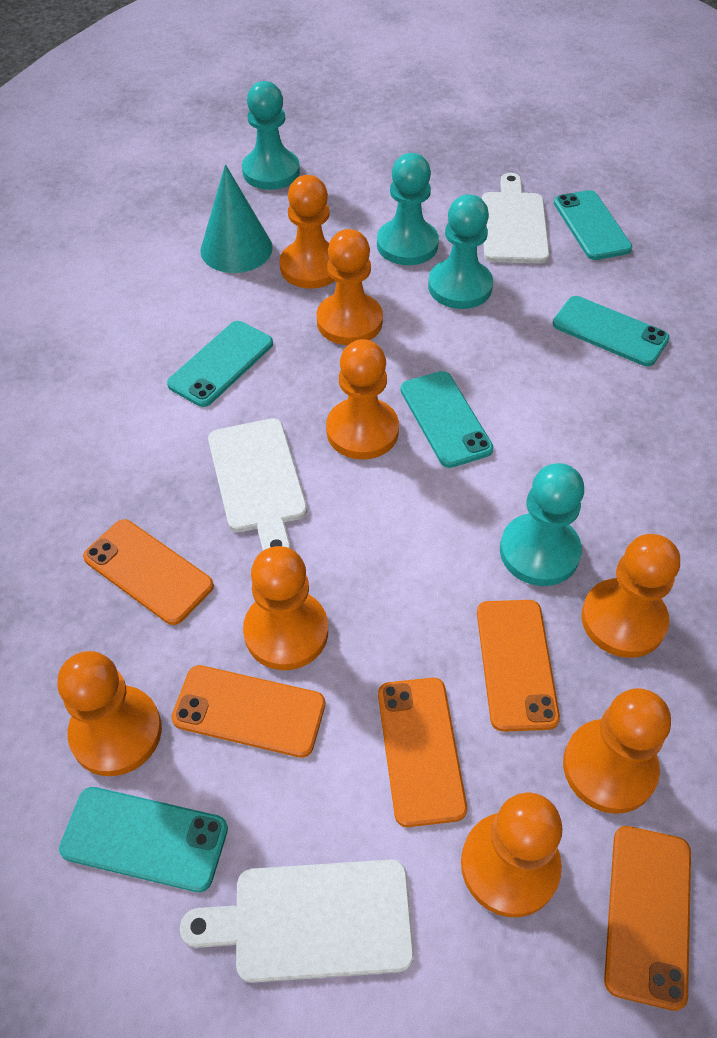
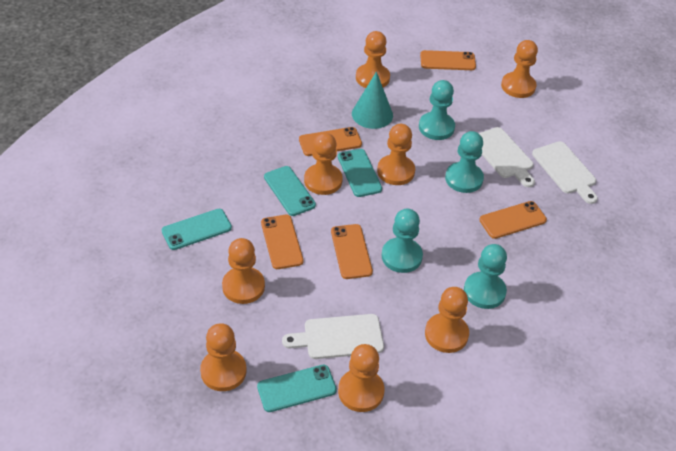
turquoise phone: 5 -> 4

